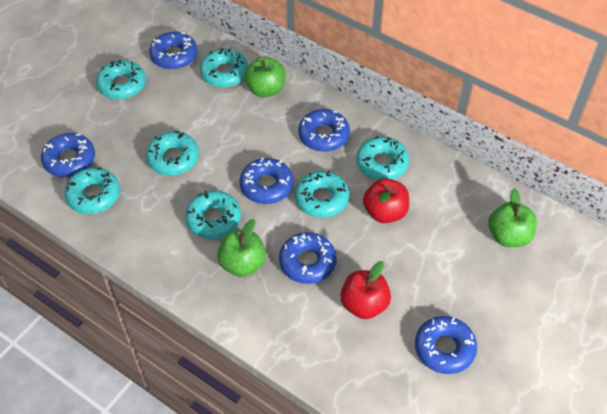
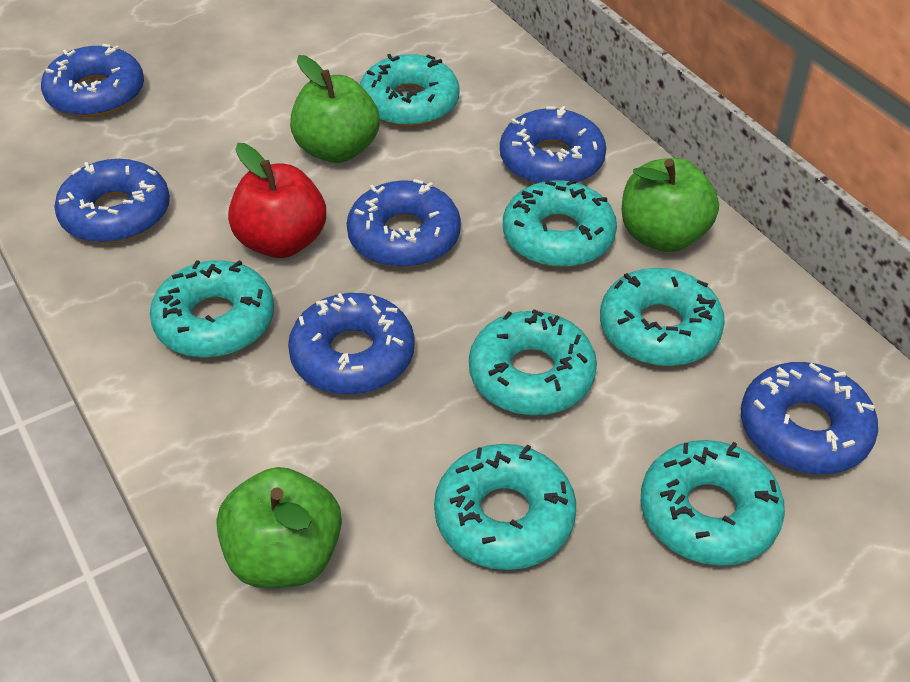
red apple: 2 -> 1

